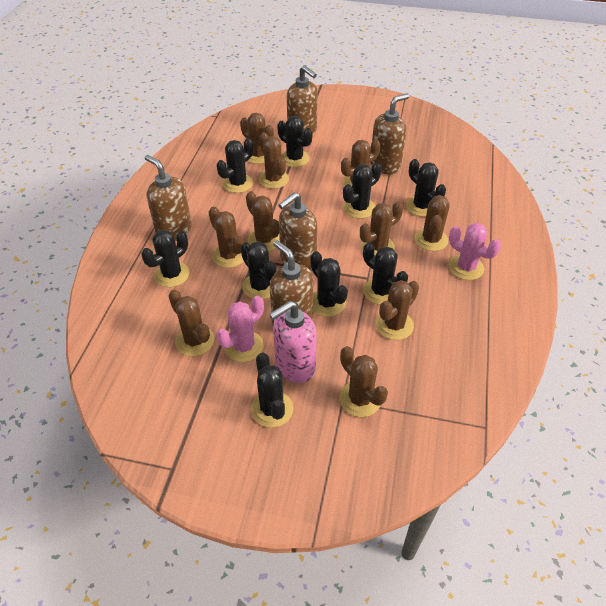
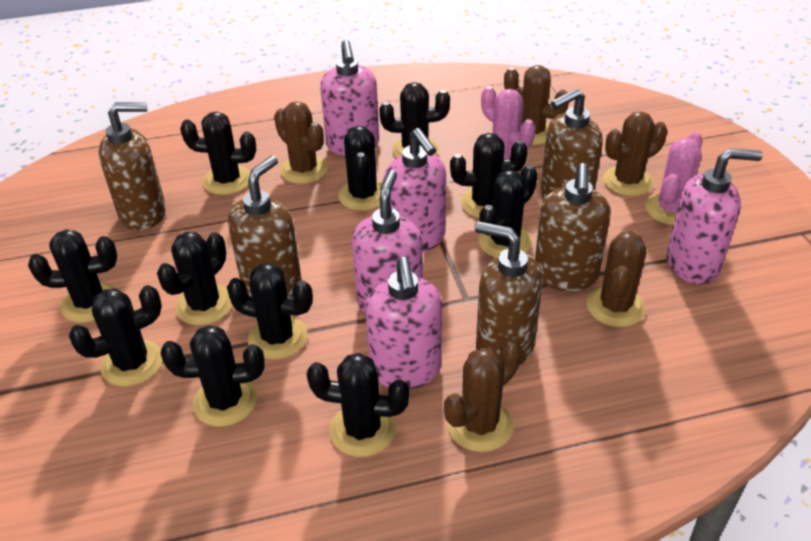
black cactus: 9 -> 11
brown cactus: 10 -> 5
pink soap dispenser: 1 -> 5

